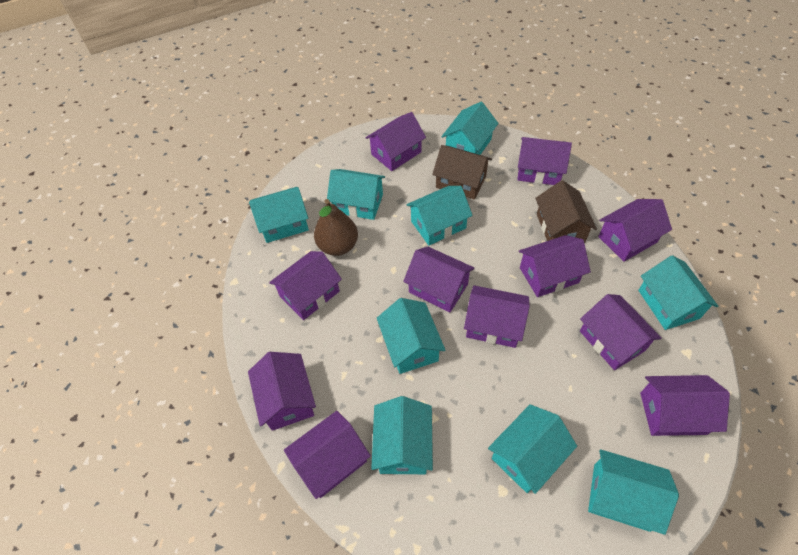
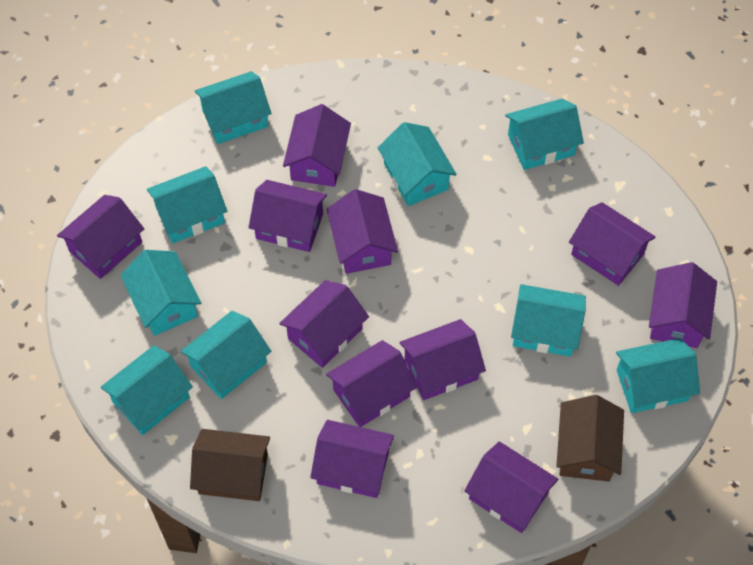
brown pear: 1 -> 0

